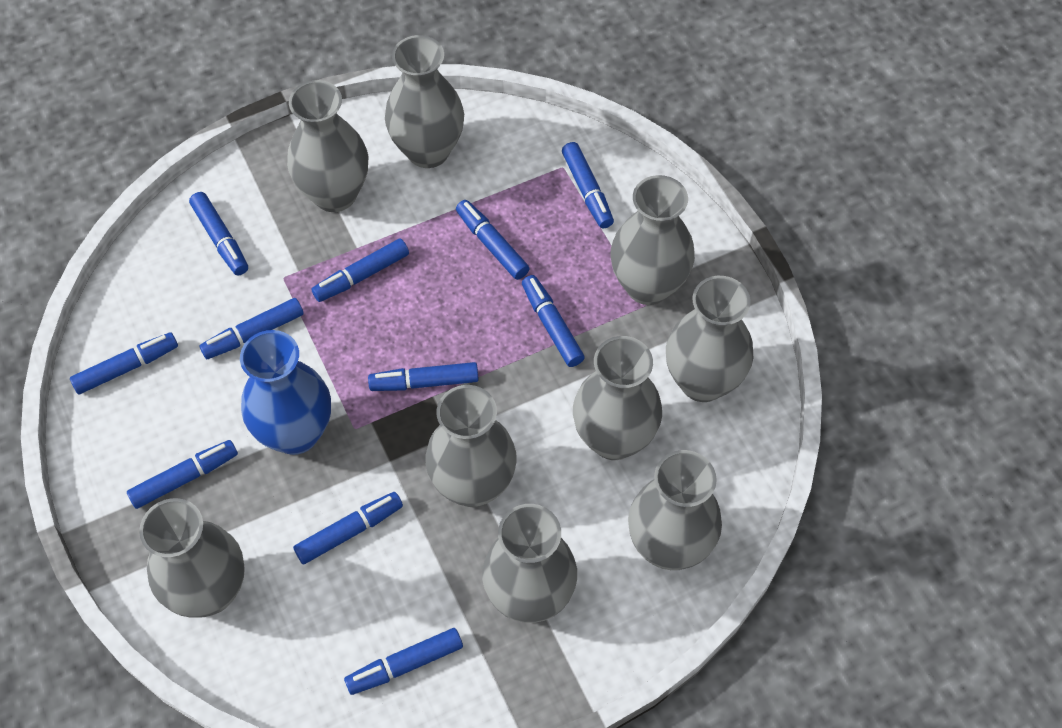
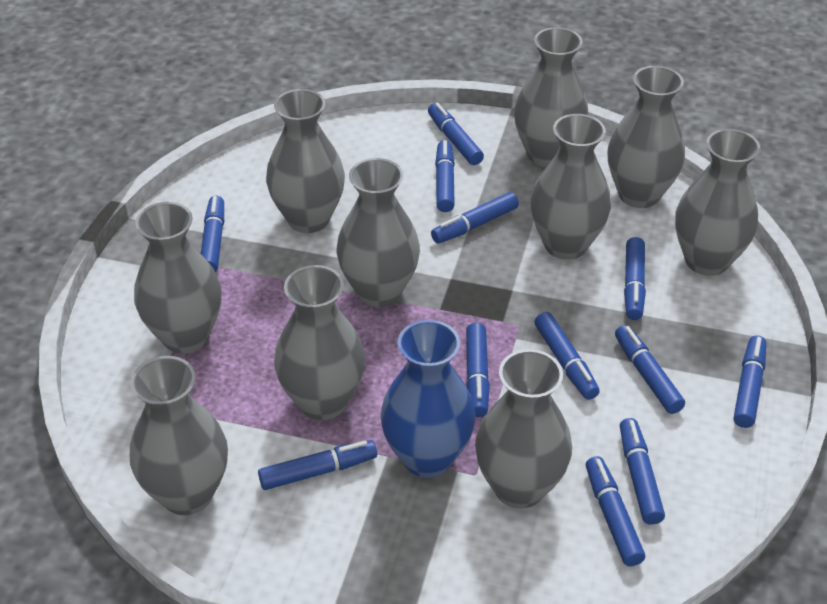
blue marker: 11 -> 12
grey vase: 9 -> 10

